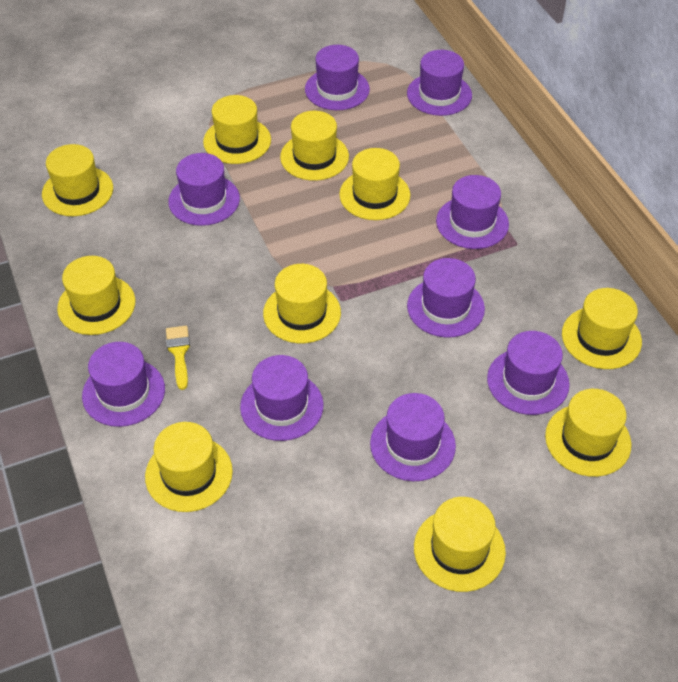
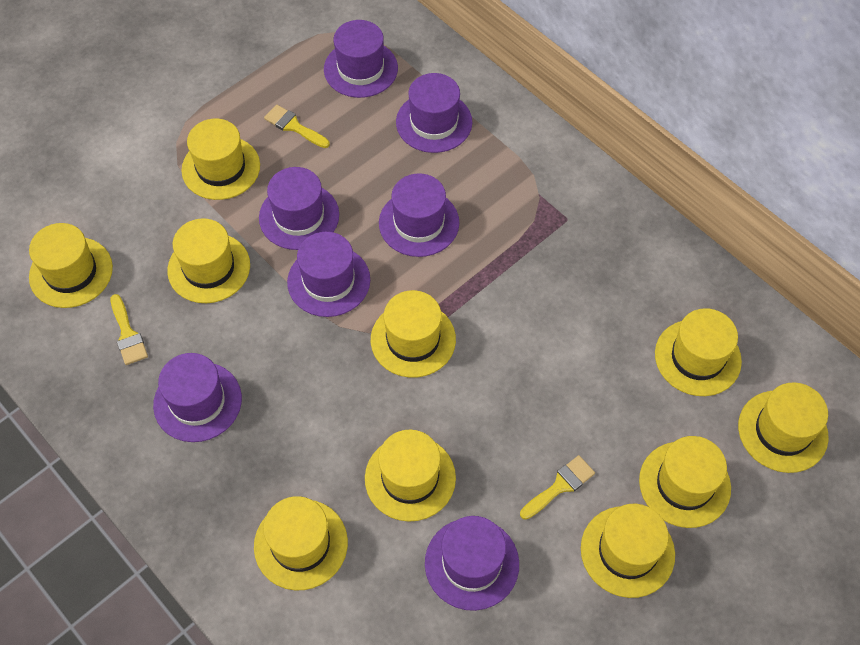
purple hat: 9 -> 7
yellow brush: 1 -> 3

